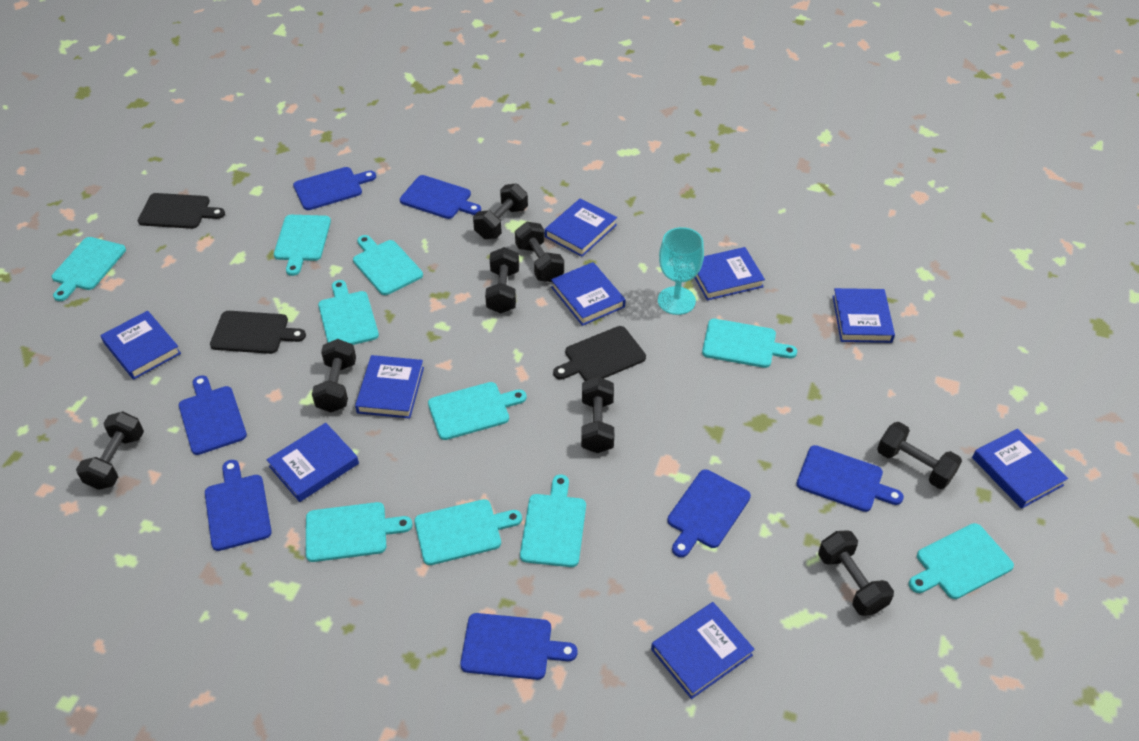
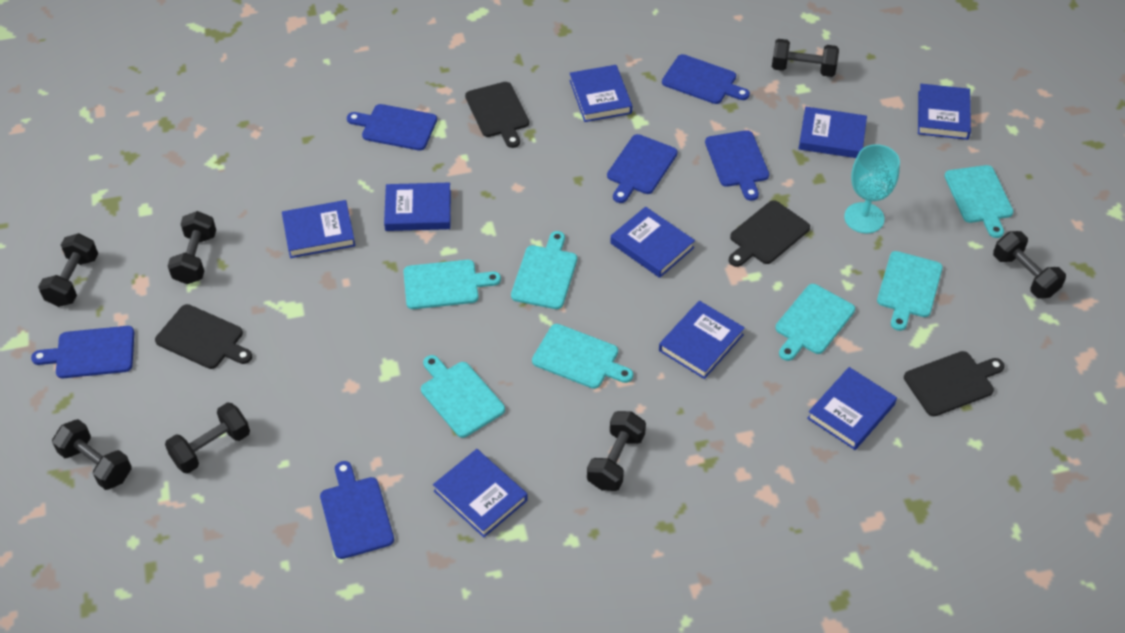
black cutting board: 3 -> 4
black dumbbell: 8 -> 7
blue cutting board: 7 -> 6
turquoise cutting board: 10 -> 7

